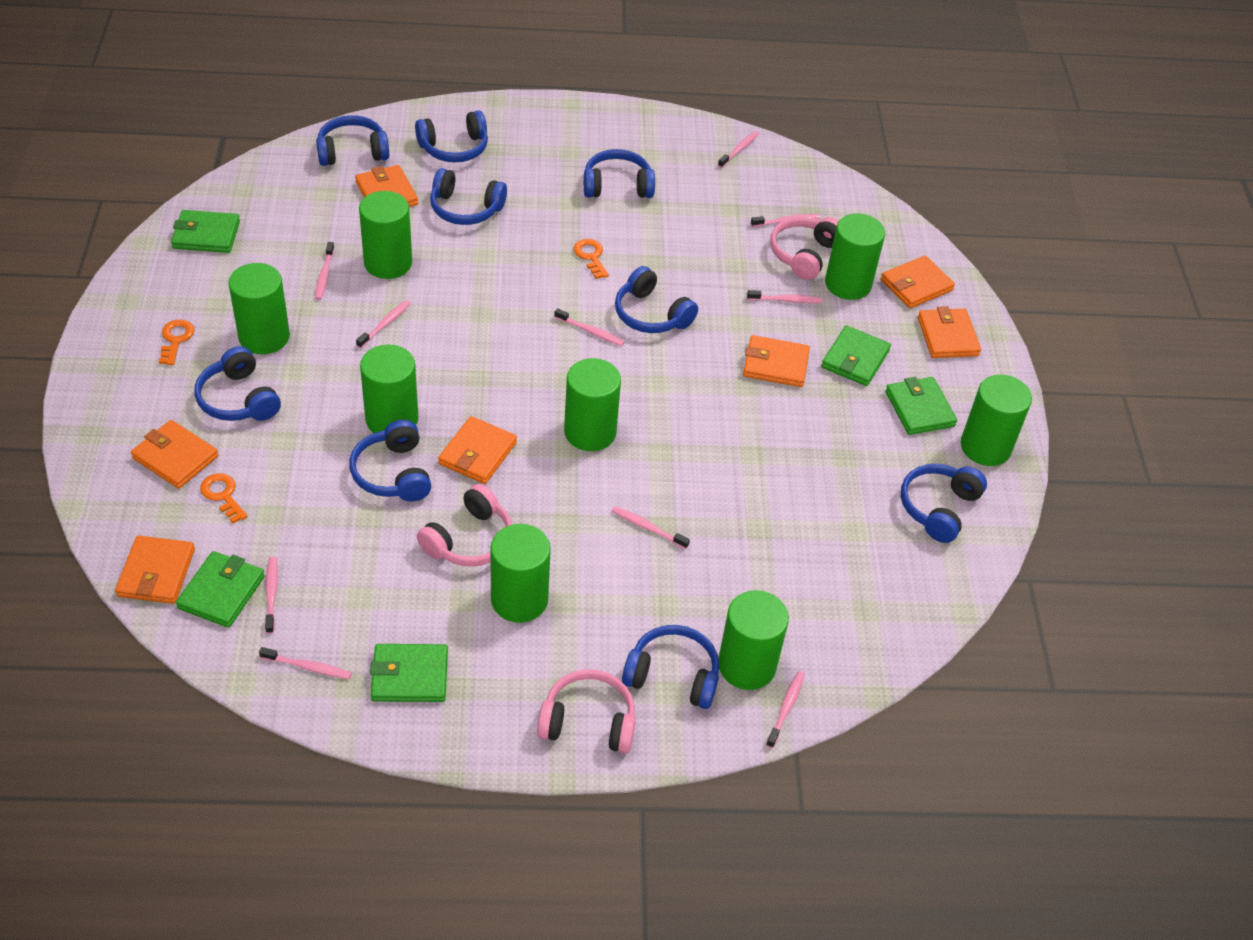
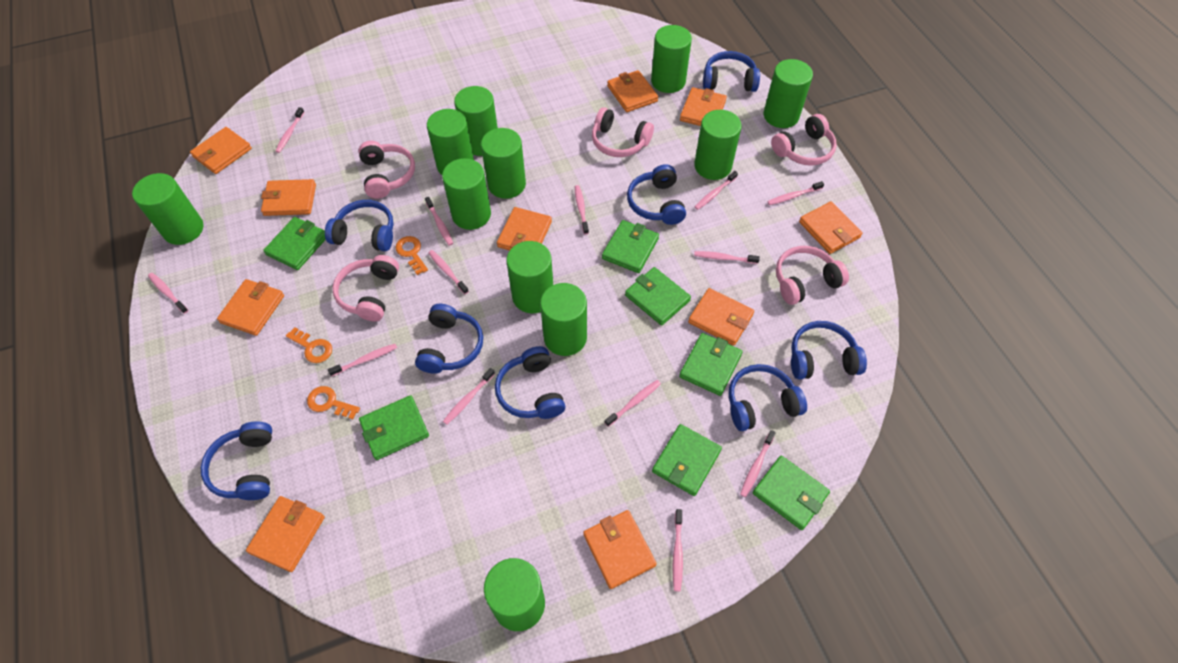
blue headphones: 9 -> 8
green cylinder: 8 -> 11
green wallet: 5 -> 7
orange wallet: 7 -> 10
pink headphones: 3 -> 5
pink toothbrush: 10 -> 13

